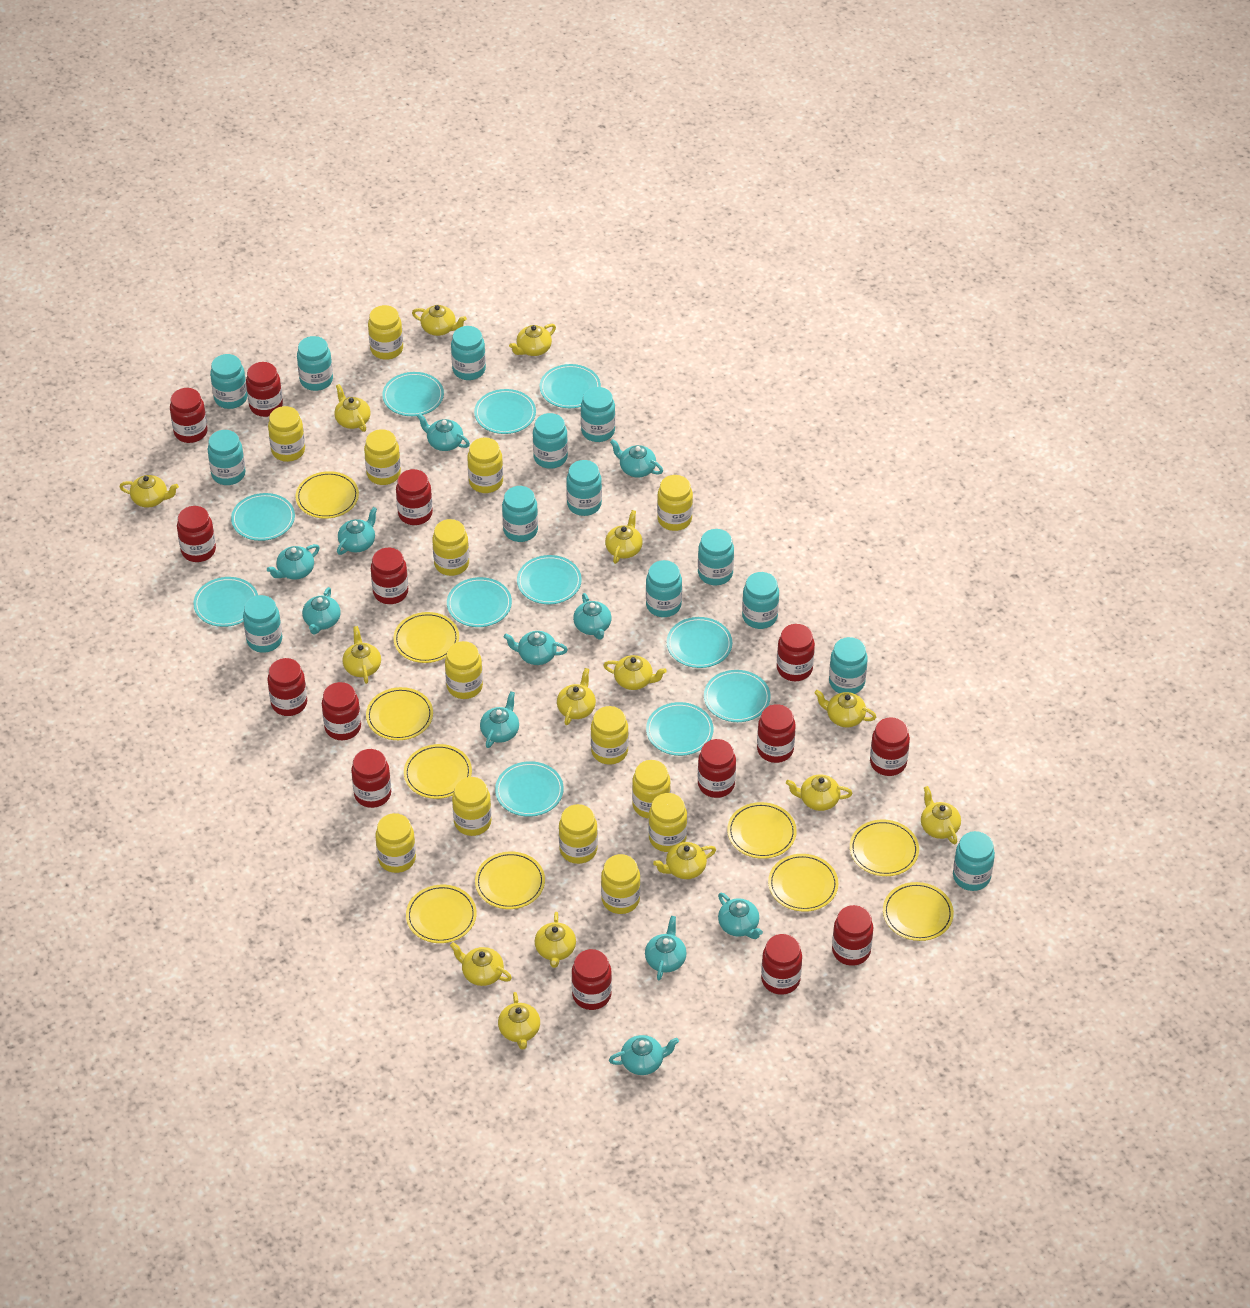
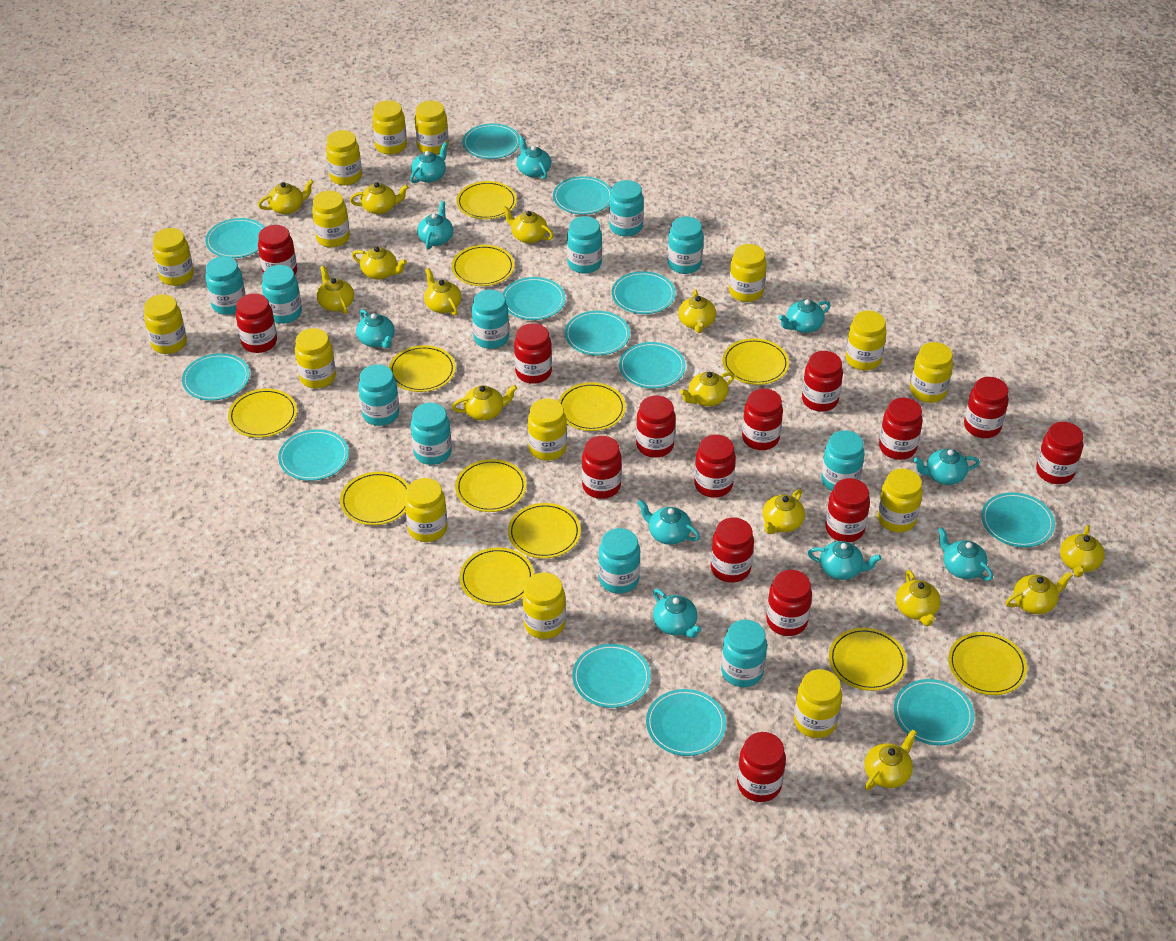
turquoise jar: 14 -> 11
turquoise plate: 11 -> 13
turquoise teapot: 11 -> 10
yellow jar: 14 -> 15
yellow plate: 10 -> 12
yellow teapot: 15 -> 14

